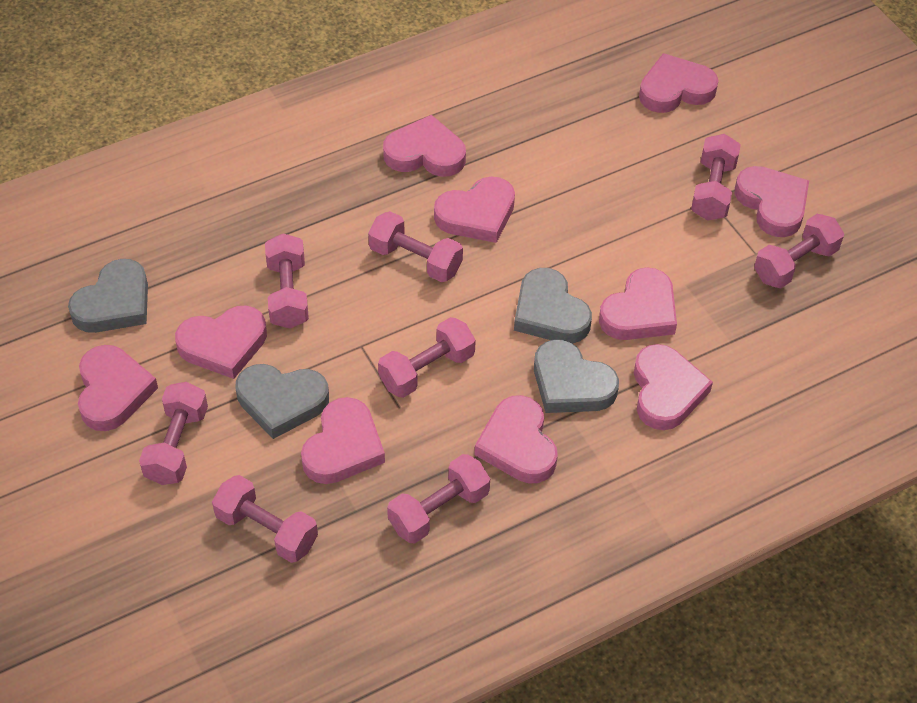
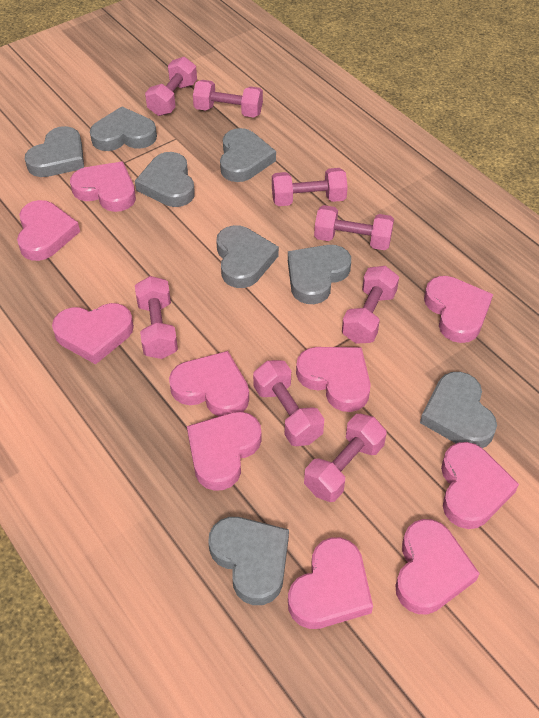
grey heart: 4 -> 8

